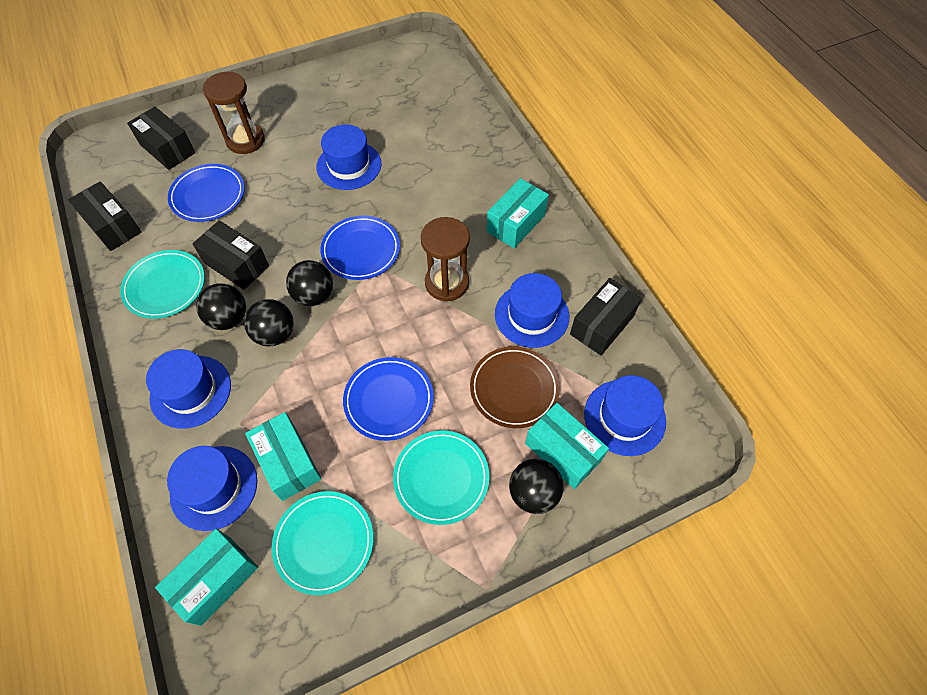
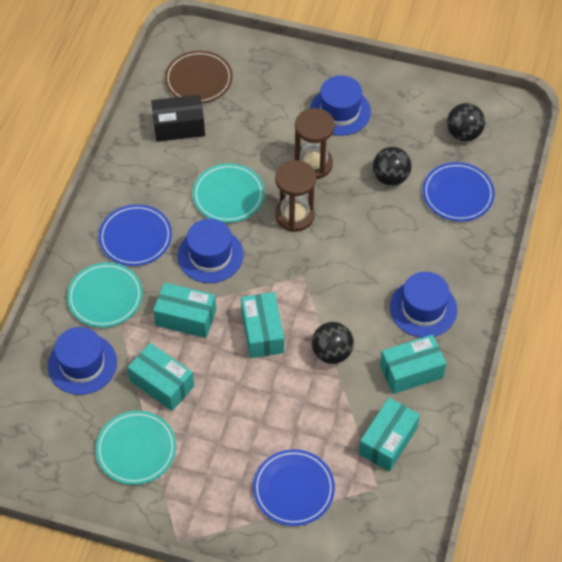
black ball: 4 -> 3
black box: 4 -> 1
blue hat: 5 -> 4
turquoise box: 4 -> 5

